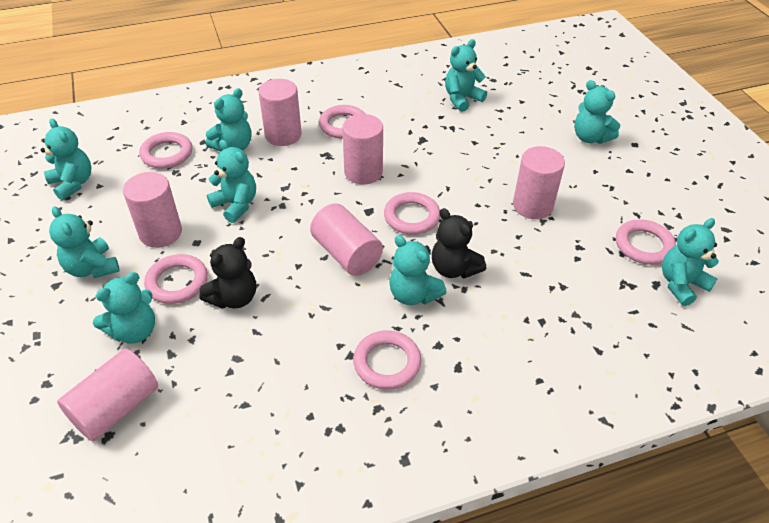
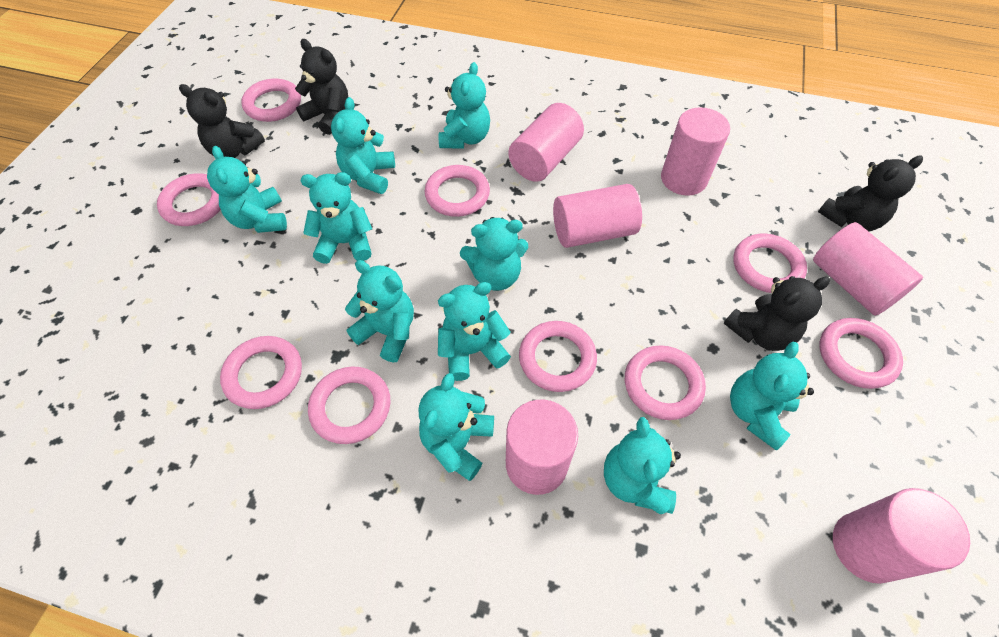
black teddy bear: 2 -> 4
pink ring: 6 -> 9
turquoise teddy bear: 9 -> 10

